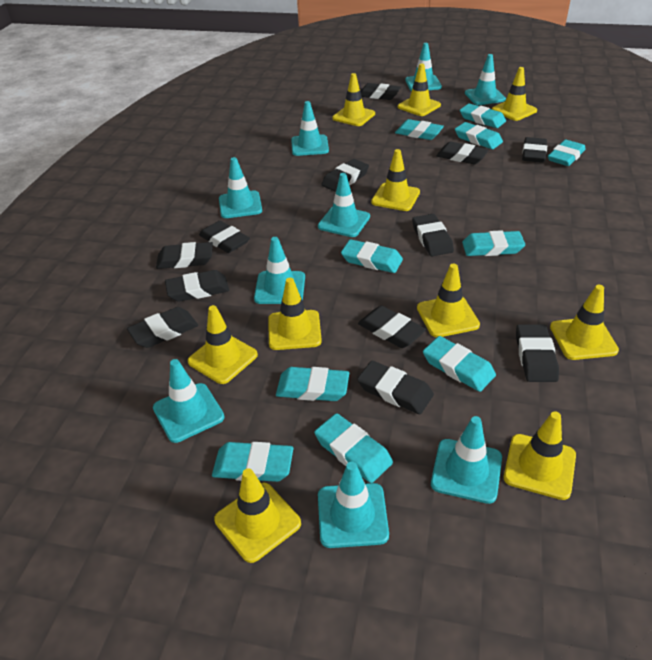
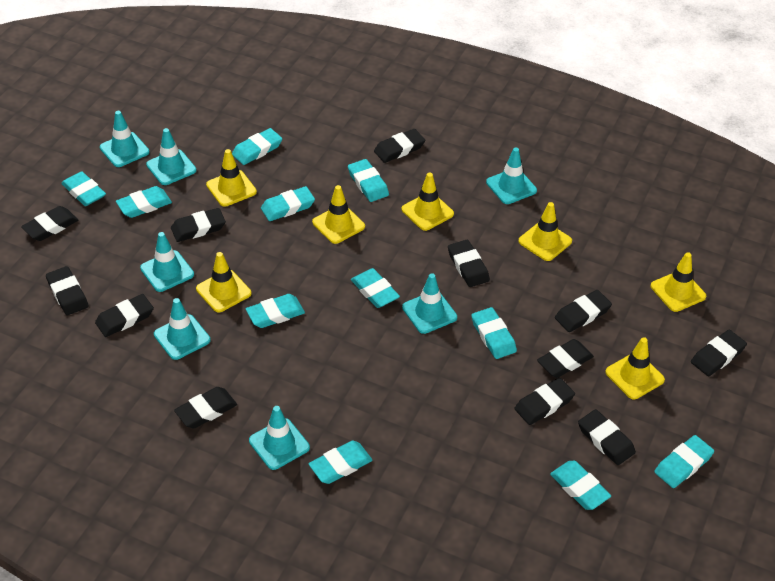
turquoise eraser: 10 -> 11
turquoise traffic cone: 9 -> 7
yellow traffic cone: 10 -> 7

